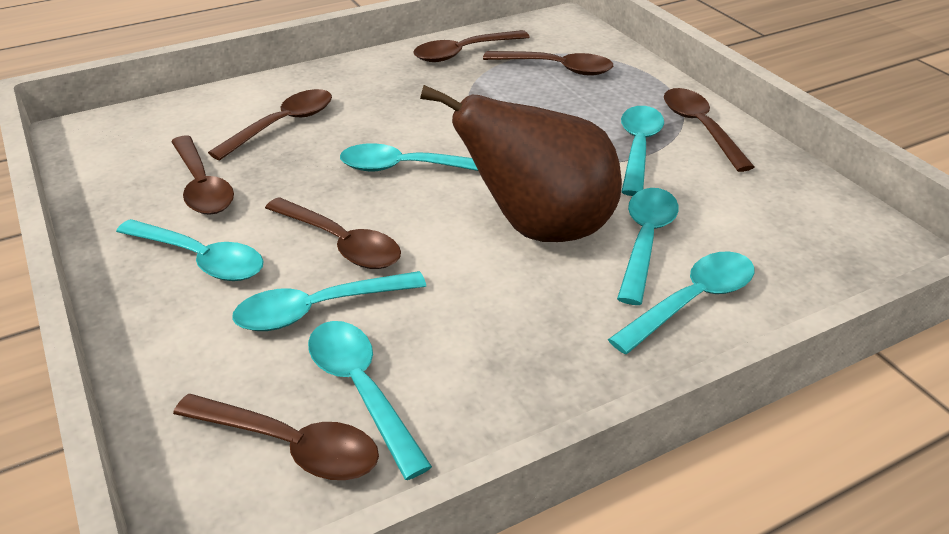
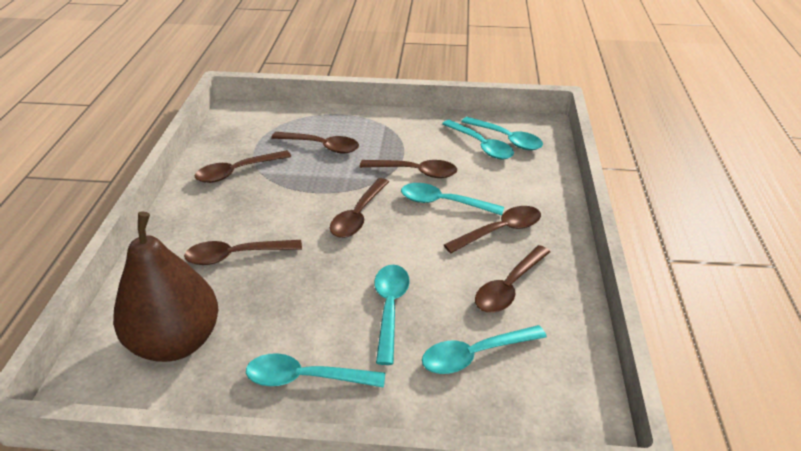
turquoise spoon: 7 -> 6

